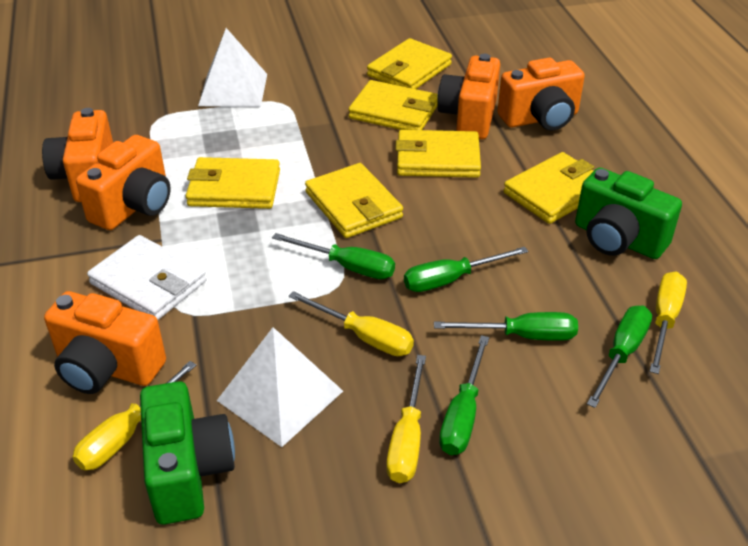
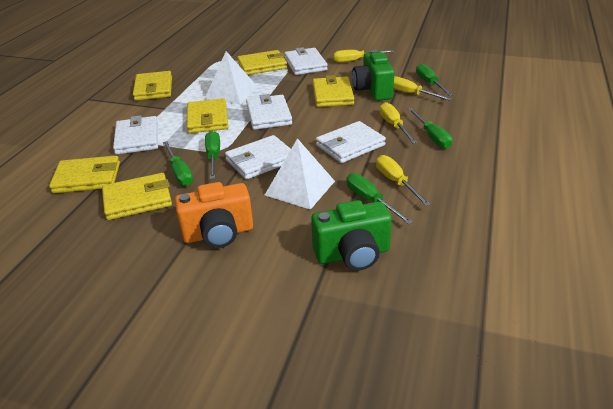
orange camera: 5 -> 1
white wallet: 1 -> 5

